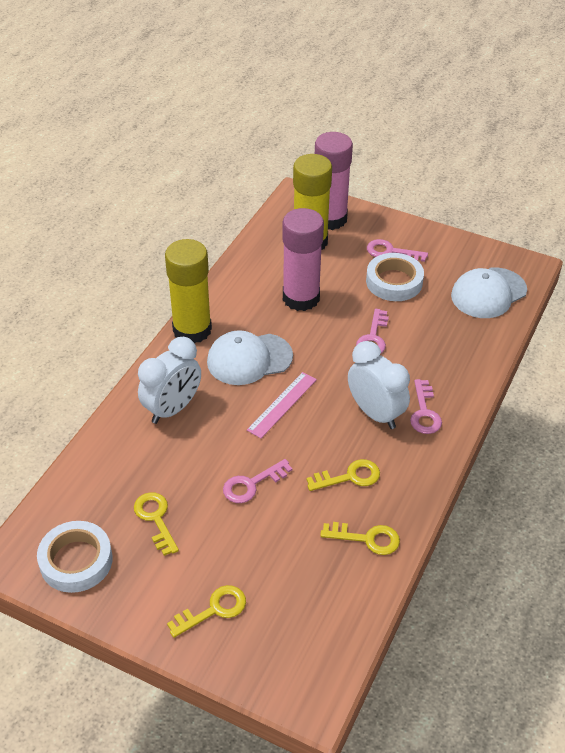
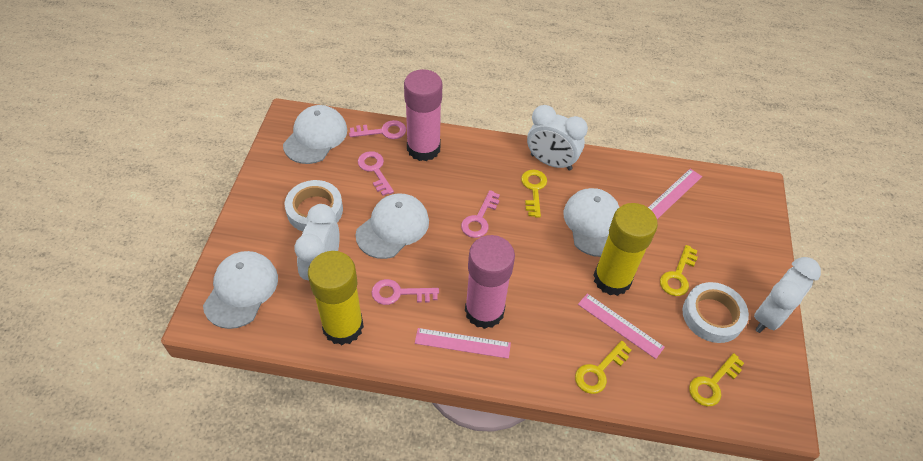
pink ruler: 1 -> 3
white cap: 2 -> 4
white clock: 2 -> 3

